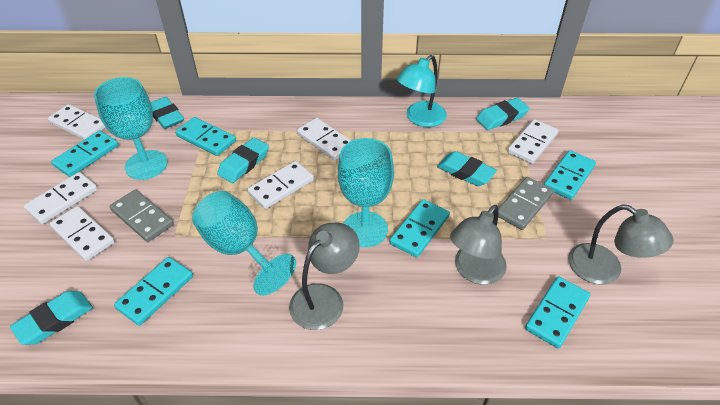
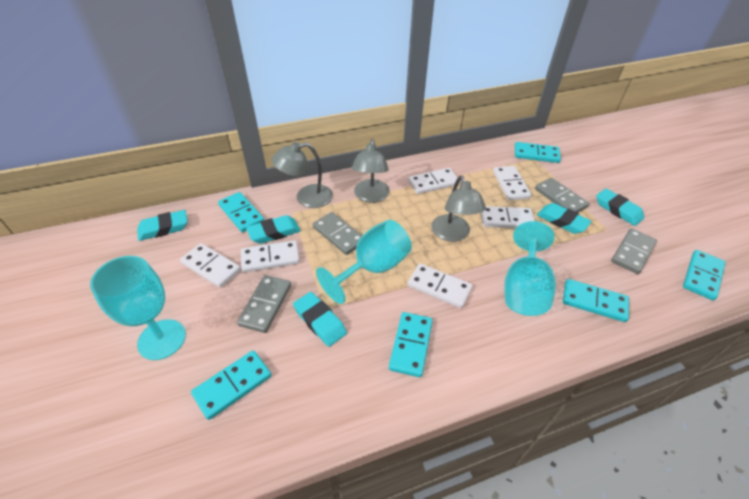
grey domino: 2 -> 4
turquoise lamp: 1 -> 0

